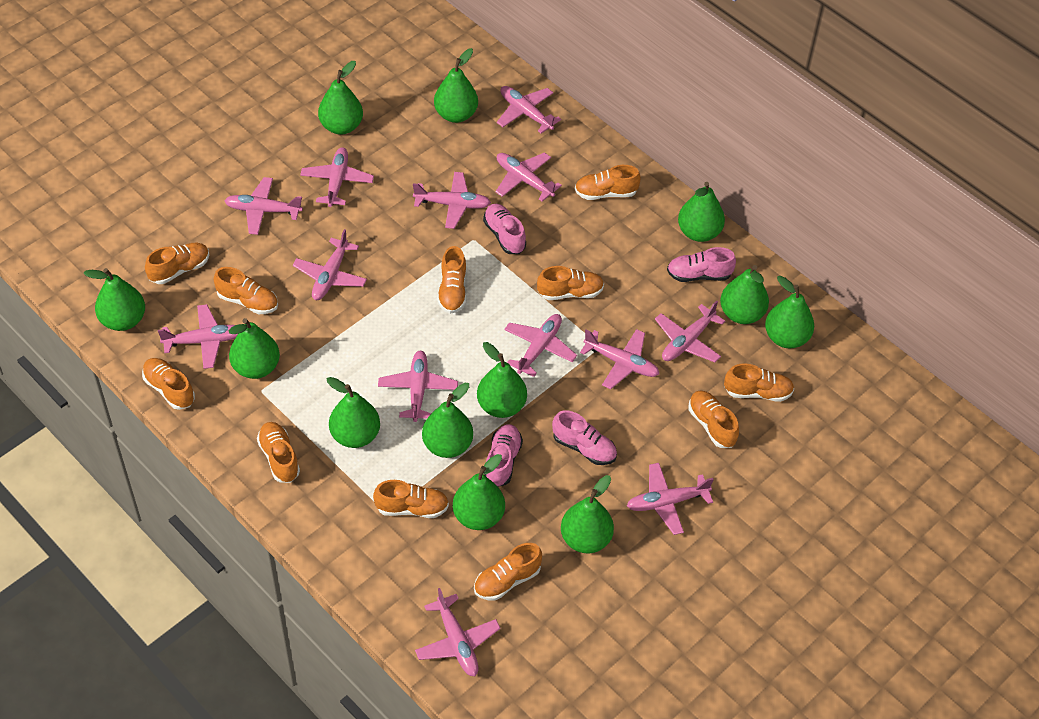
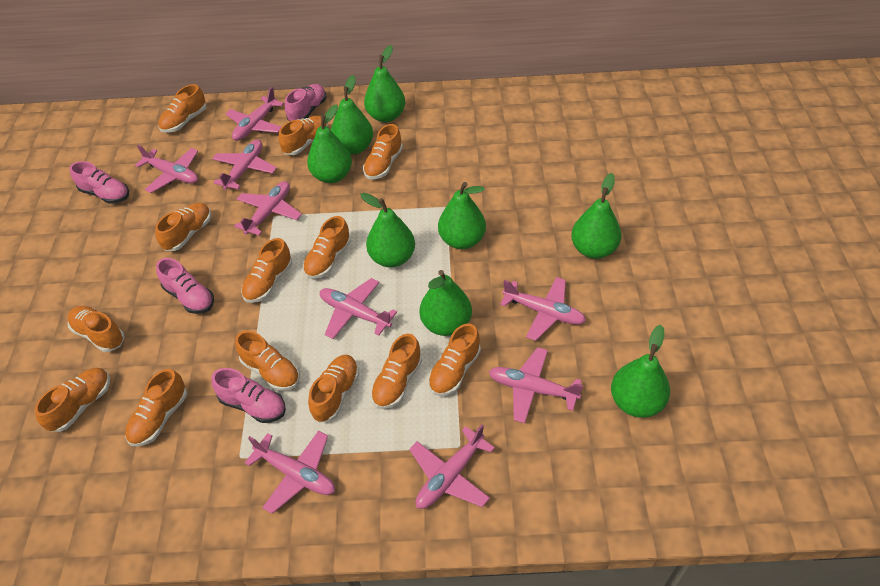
green pear: 12 -> 8
orange shoe: 11 -> 13
pink plane: 13 -> 9

